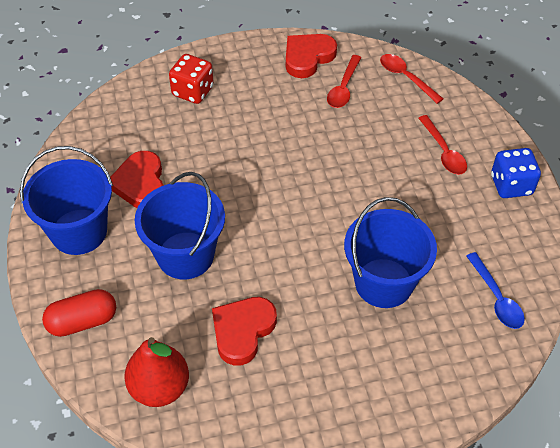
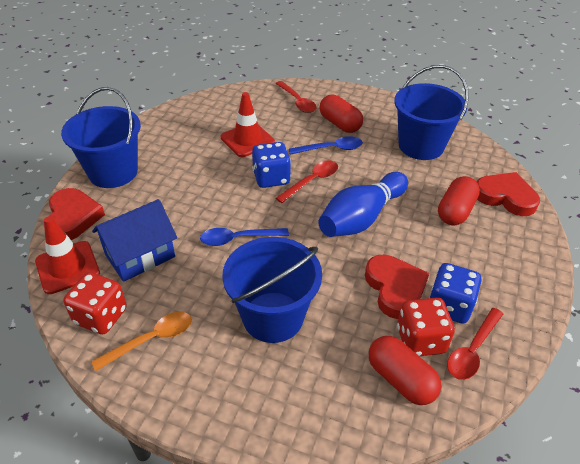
blue bowling pin: 0 -> 1
blue dice: 1 -> 2
blue house: 0 -> 1
blue spoon: 1 -> 2
orange spoon: 0 -> 1
red capsule: 1 -> 3
red dice: 1 -> 2
red pear: 1 -> 0
red traffic cone: 0 -> 2

